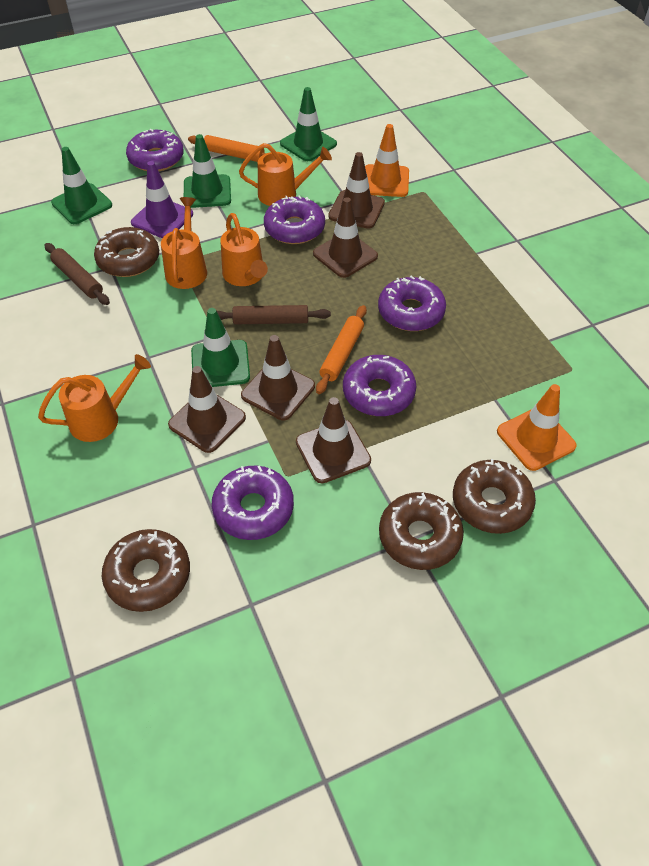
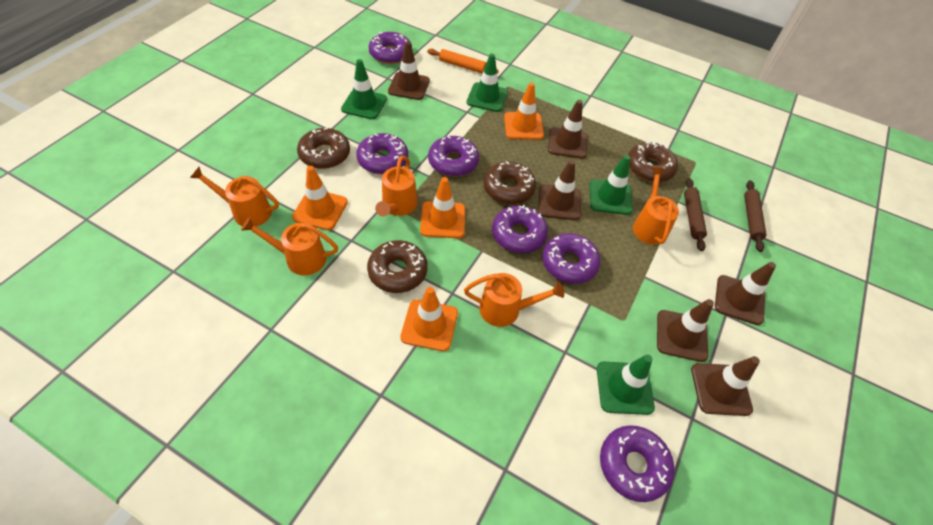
brown traffic cone: 5 -> 6
orange rolling pin: 2 -> 1
orange traffic cone: 2 -> 4
orange watering can: 4 -> 5
purple donut: 5 -> 6
purple traffic cone: 1 -> 0

